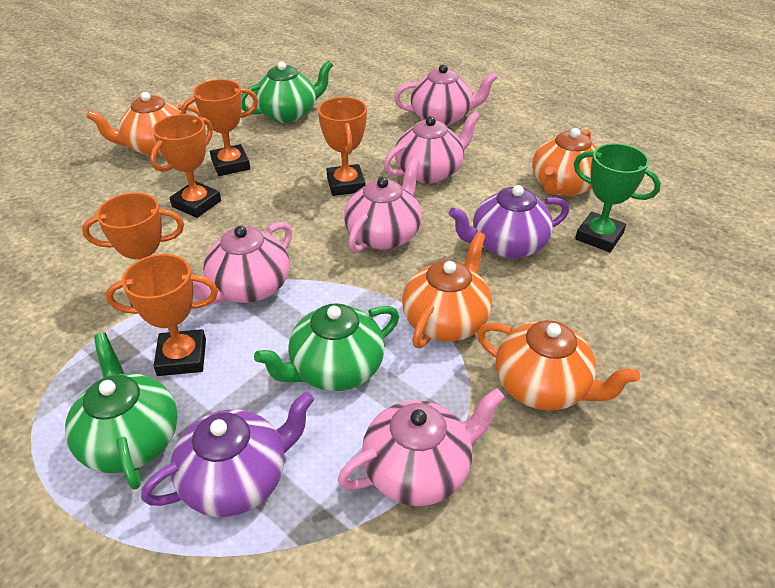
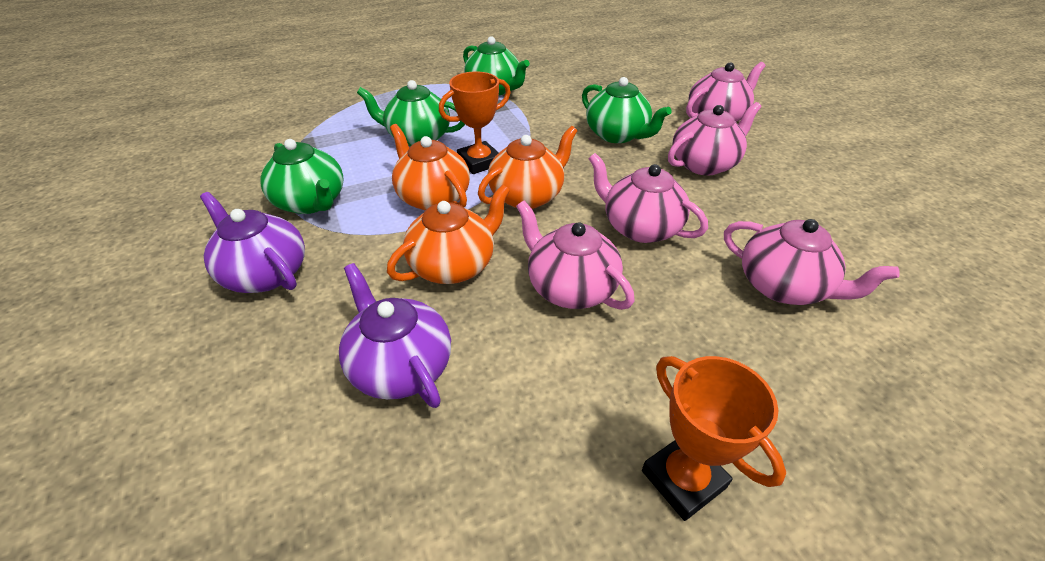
green teapot: 3 -> 4
green trophy: 1 -> 0
orange teapot: 4 -> 3
orange trophy: 5 -> 2

